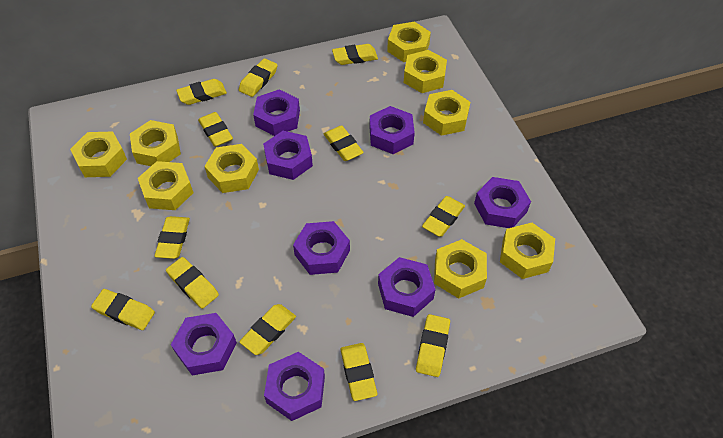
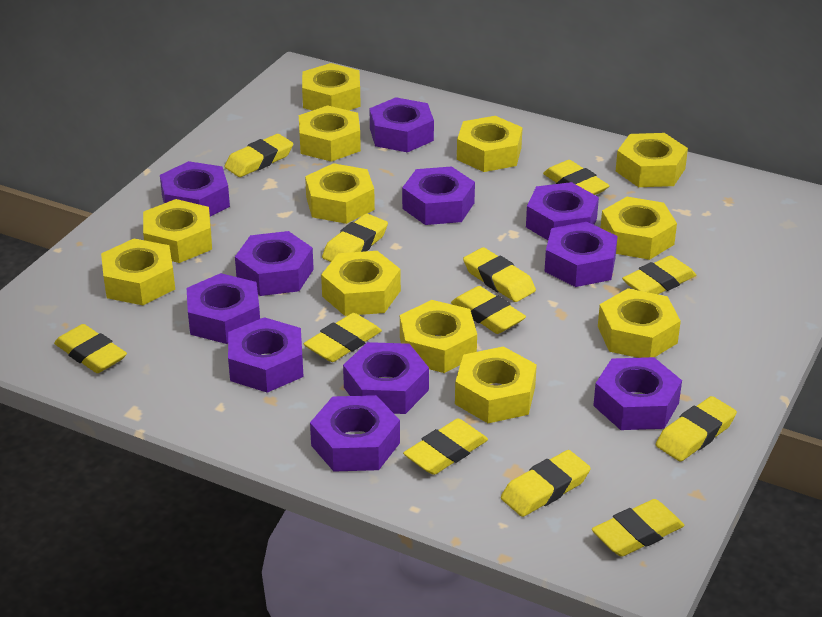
purple nut: 8 -> 11
yellow nut: 9 -> 12

